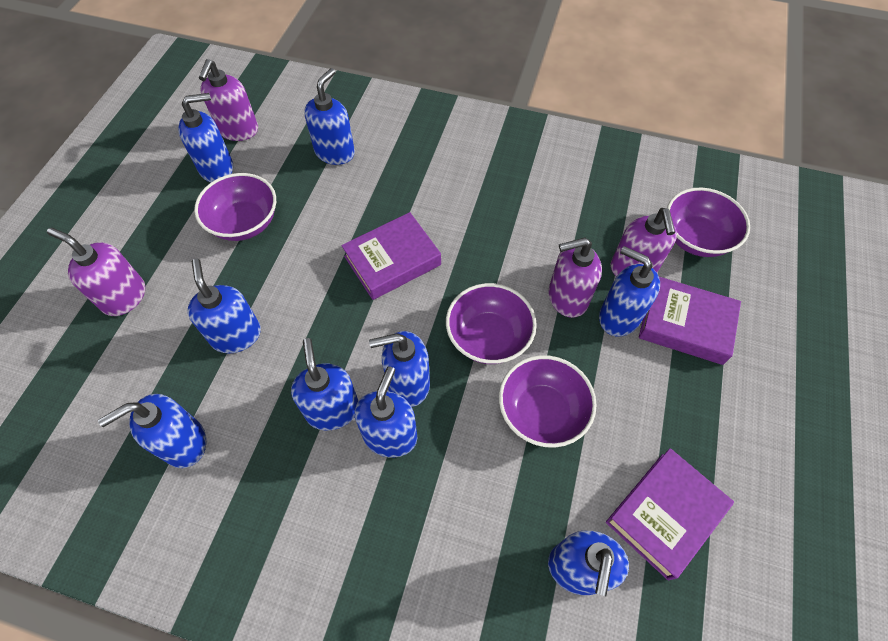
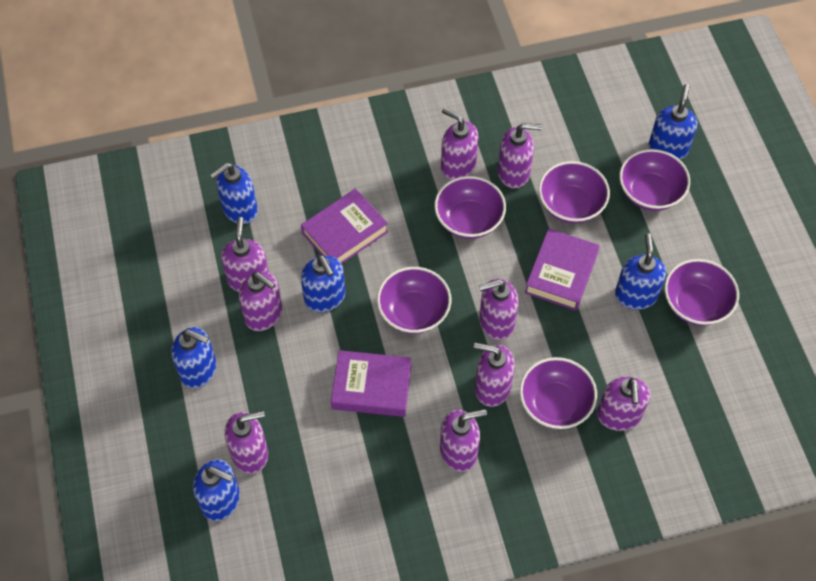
blue soap dispenser: 9 -> 6
purple bowl: 4 -> 6
purple soap dispenser: 4 -> 9

